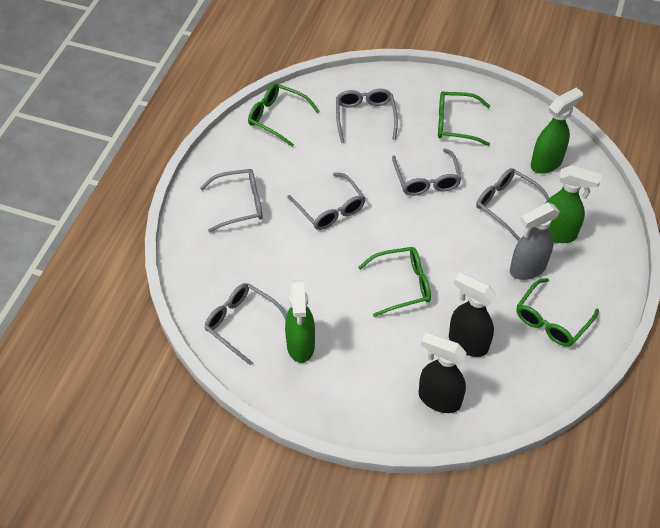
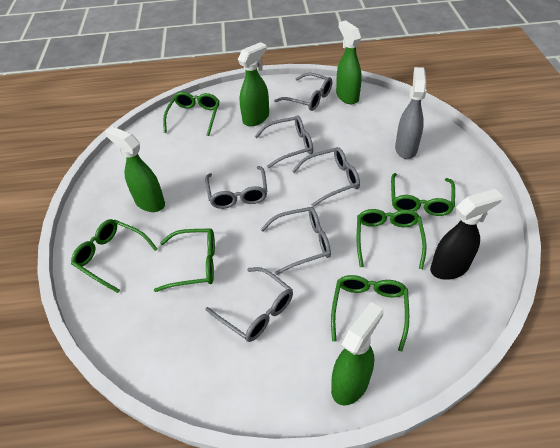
black spray bottle: 2 -> 1
green glasses: 4 -> 6
green spray bottle: 3 -> 4

